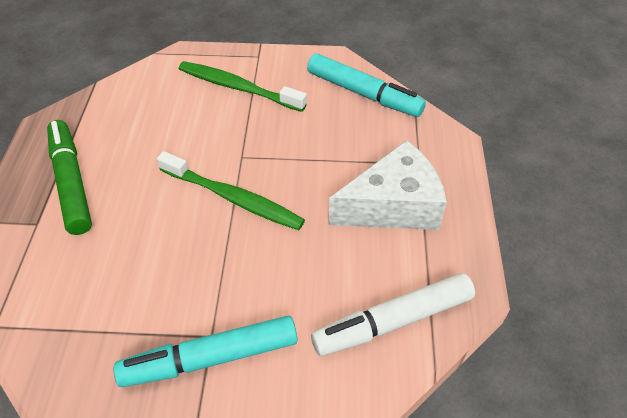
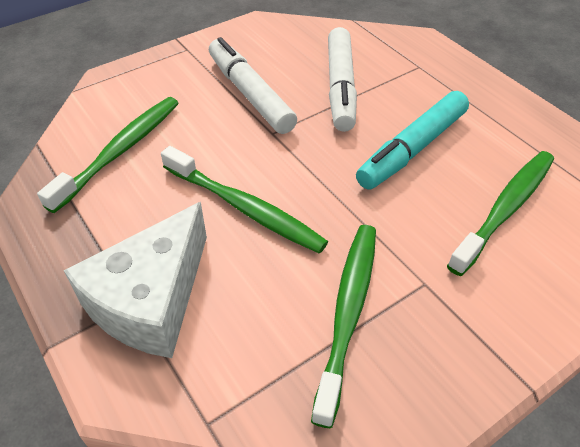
green marker: 1 -> 0
green toothbrush: 2 -> 4
turquoise marker: 2 -> 1
white marker: 1 -> 2

